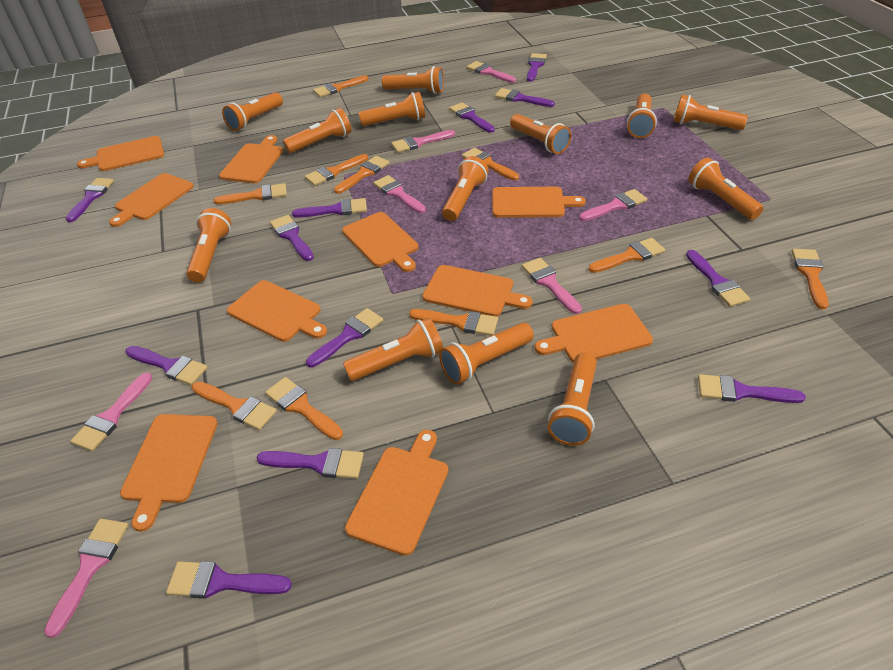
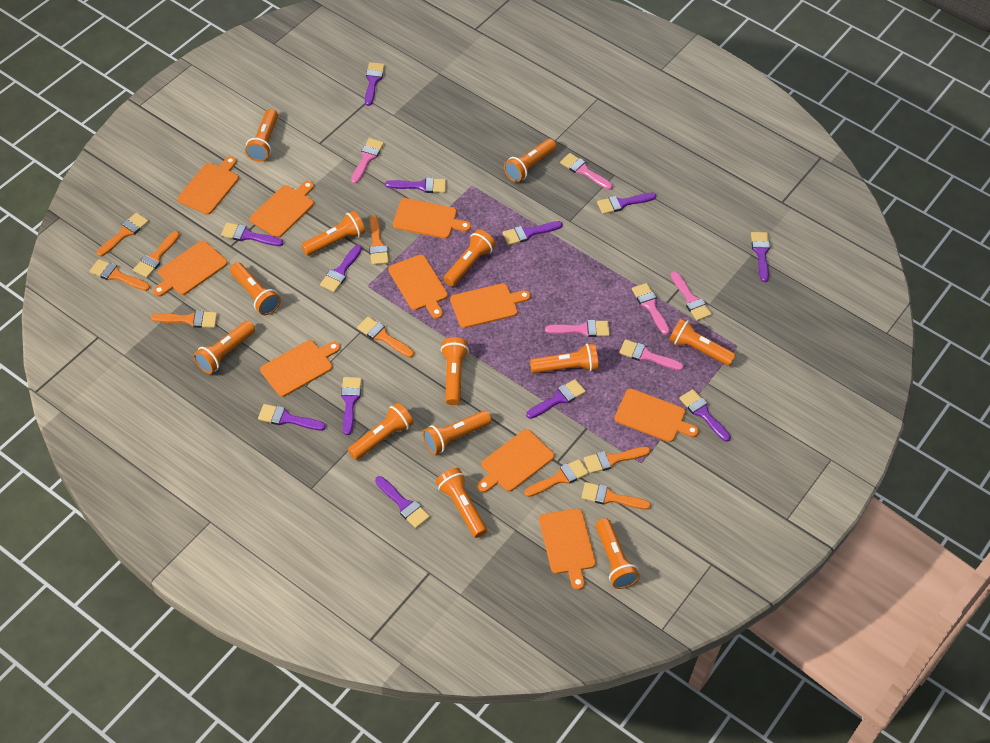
orange brush: 10 -> 9
pink brush: 7 -> 6

